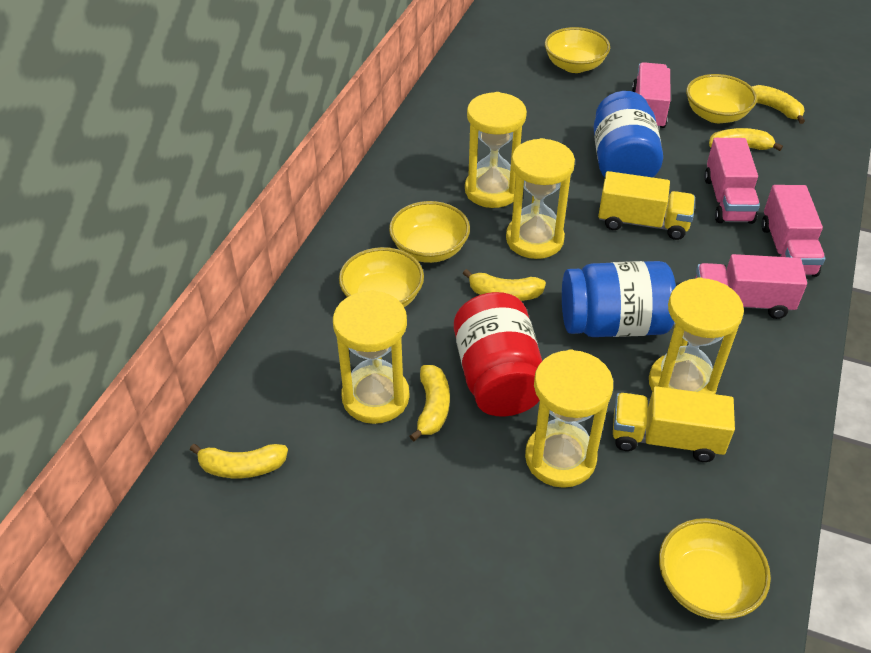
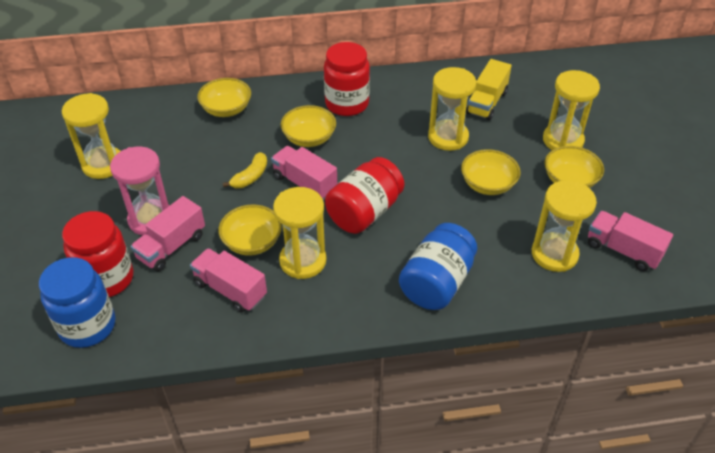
pink hourglass: 0 -> 1
red jar: 1 -> 3
yellow banana: 5 -> 1
yellow truck: 2 -> 1

